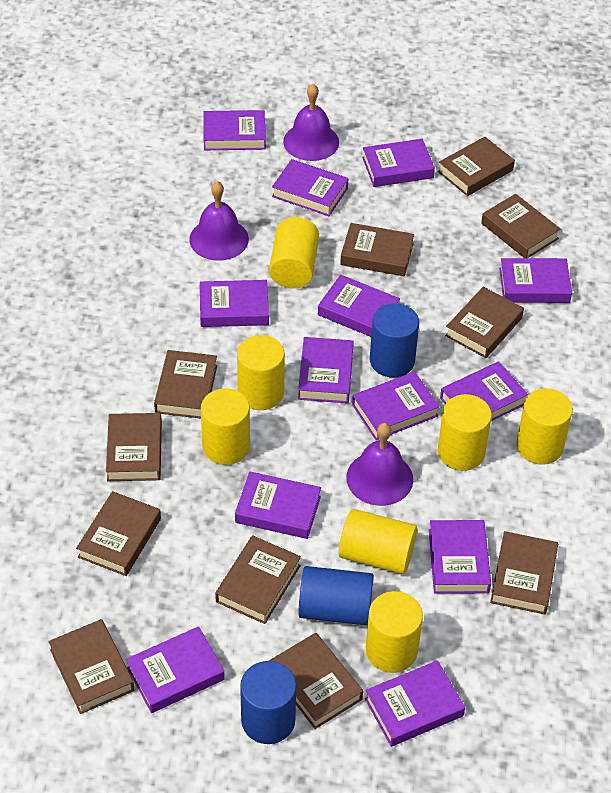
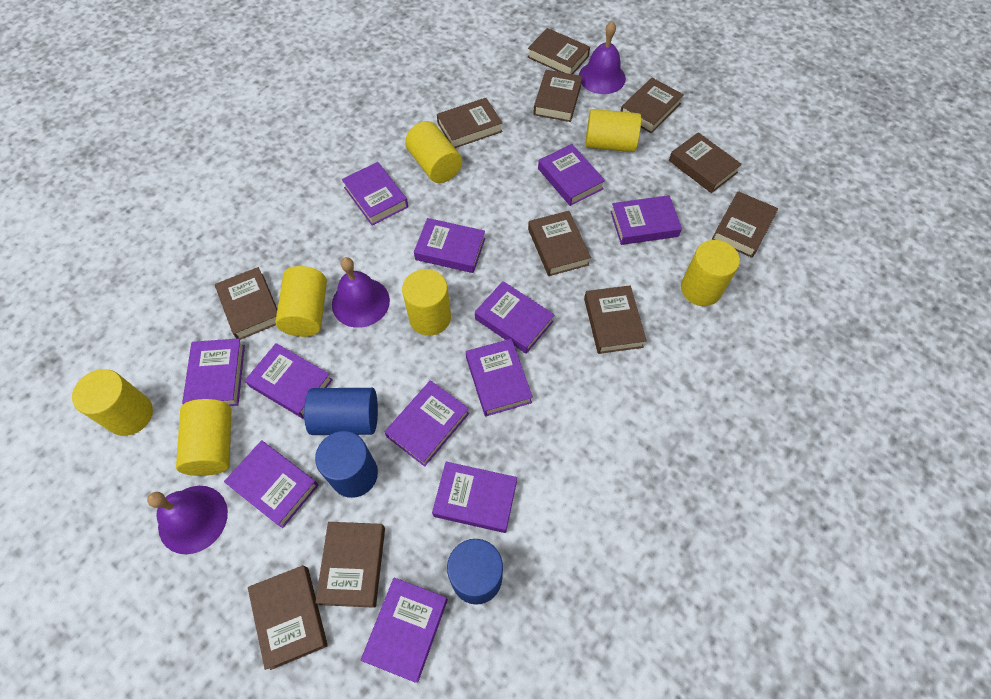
purple book: 13 -> 12

